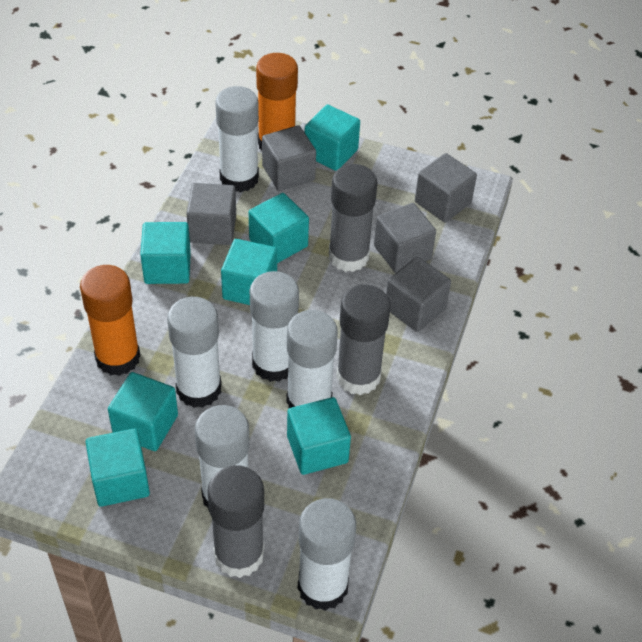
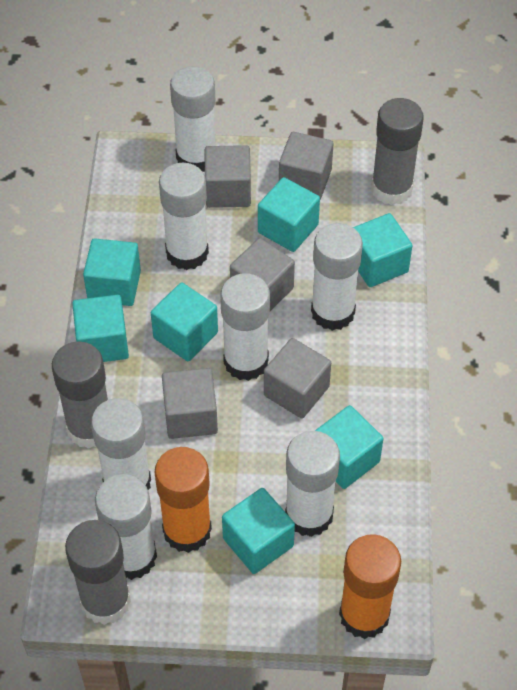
white glue stick: 6 -> 7

